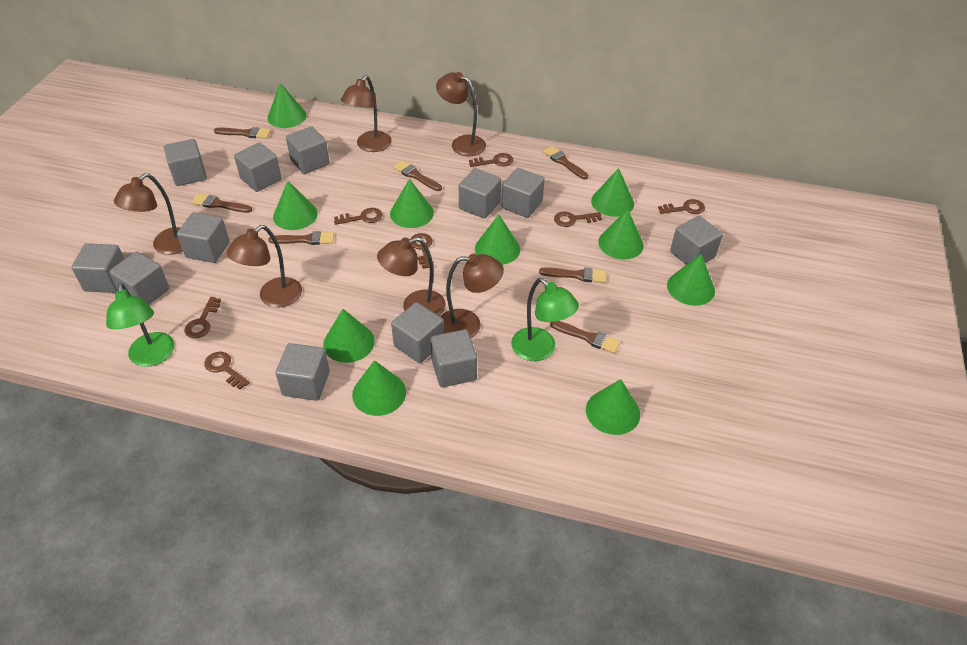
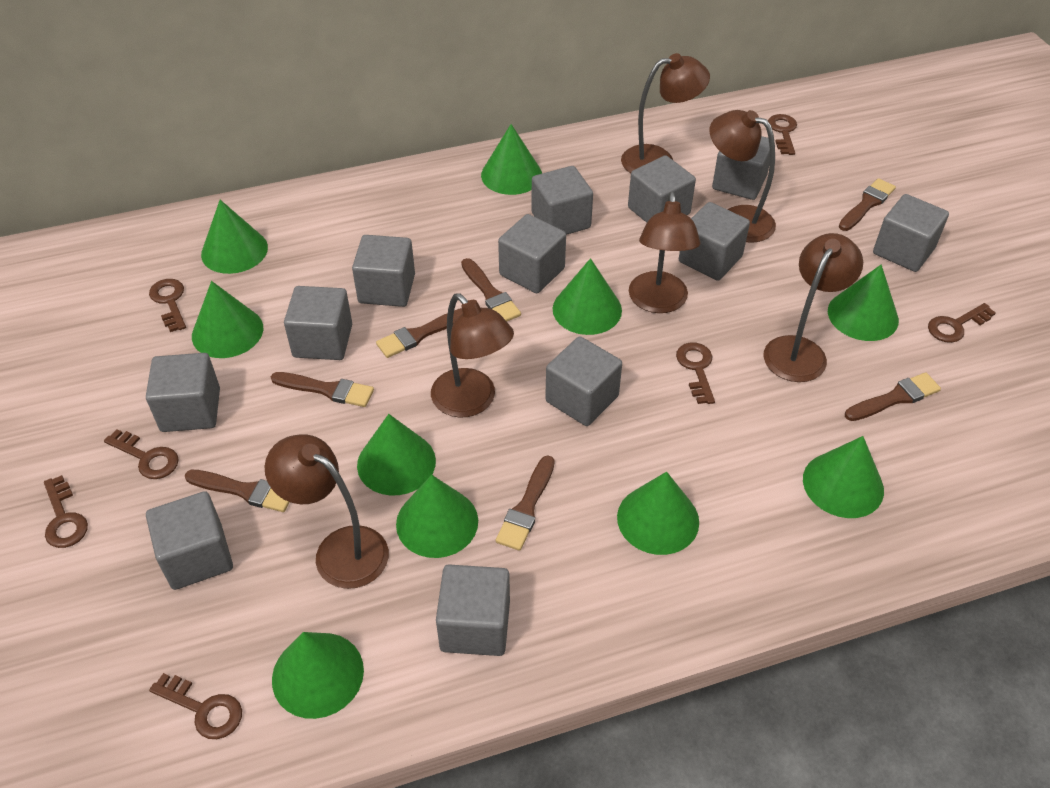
green lamp: 2 -> 0

